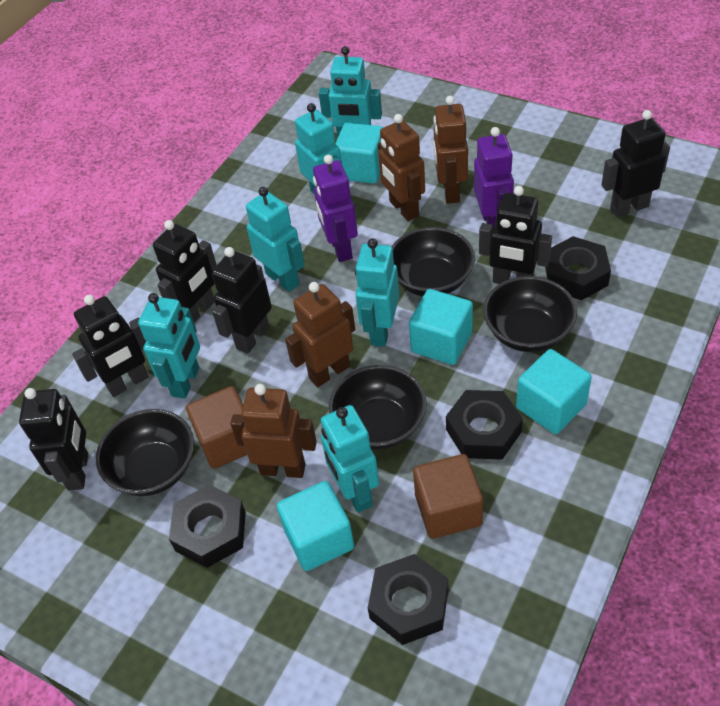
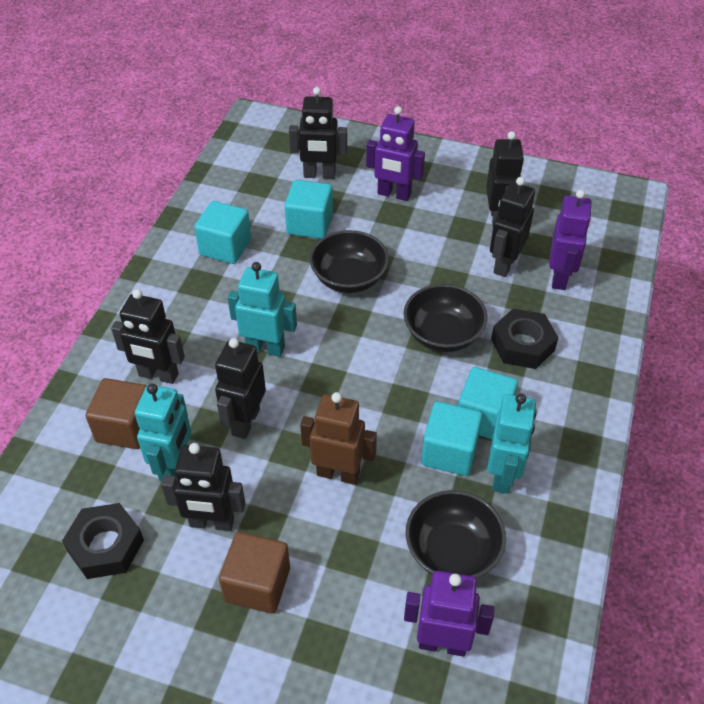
black bowl: 4 -> 3
black nut: 4 -> 2
brown robot: 4 -> 1
purple robot: 2 -> 3
turquoise robot: 6 -> 3

